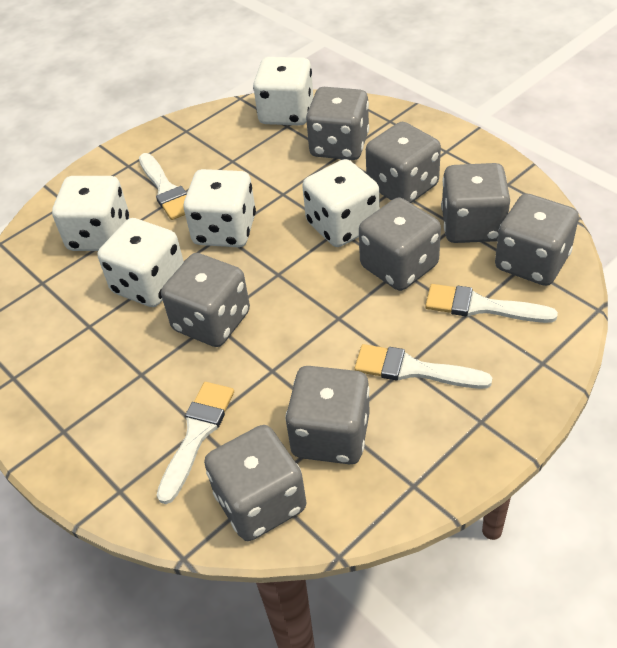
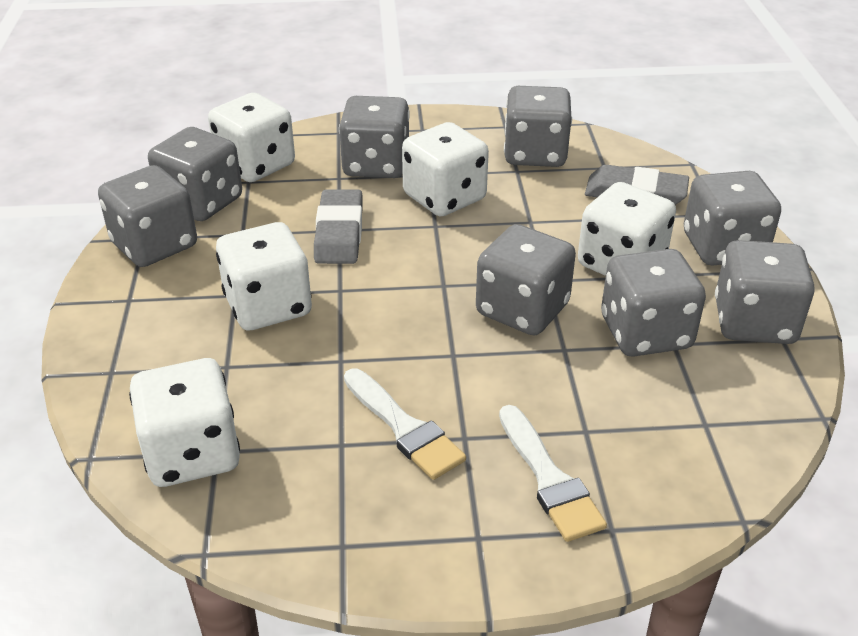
grey eraser: 0 -> 2
white brush: 4 -> 2

